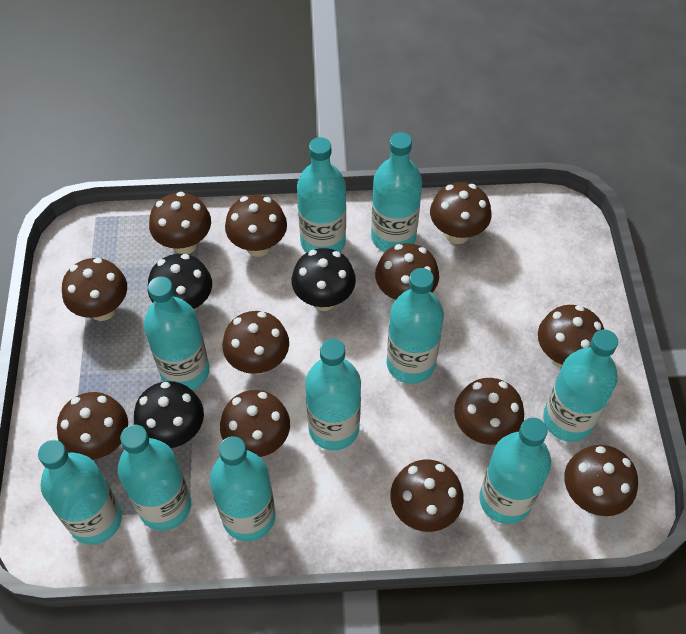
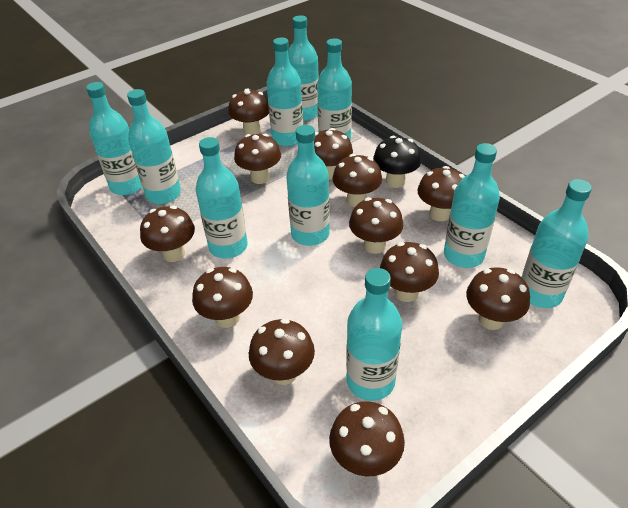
black mushroom: 3 -> 1

